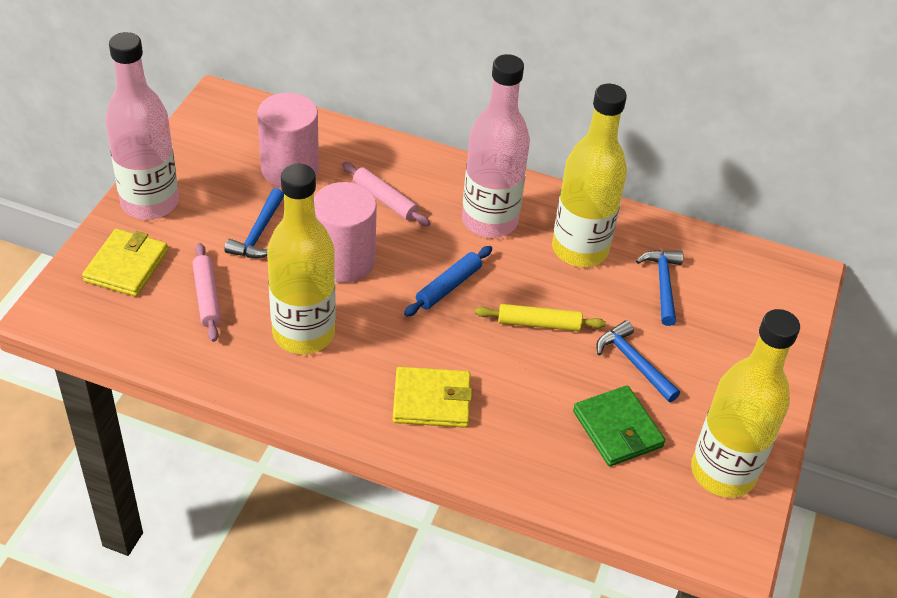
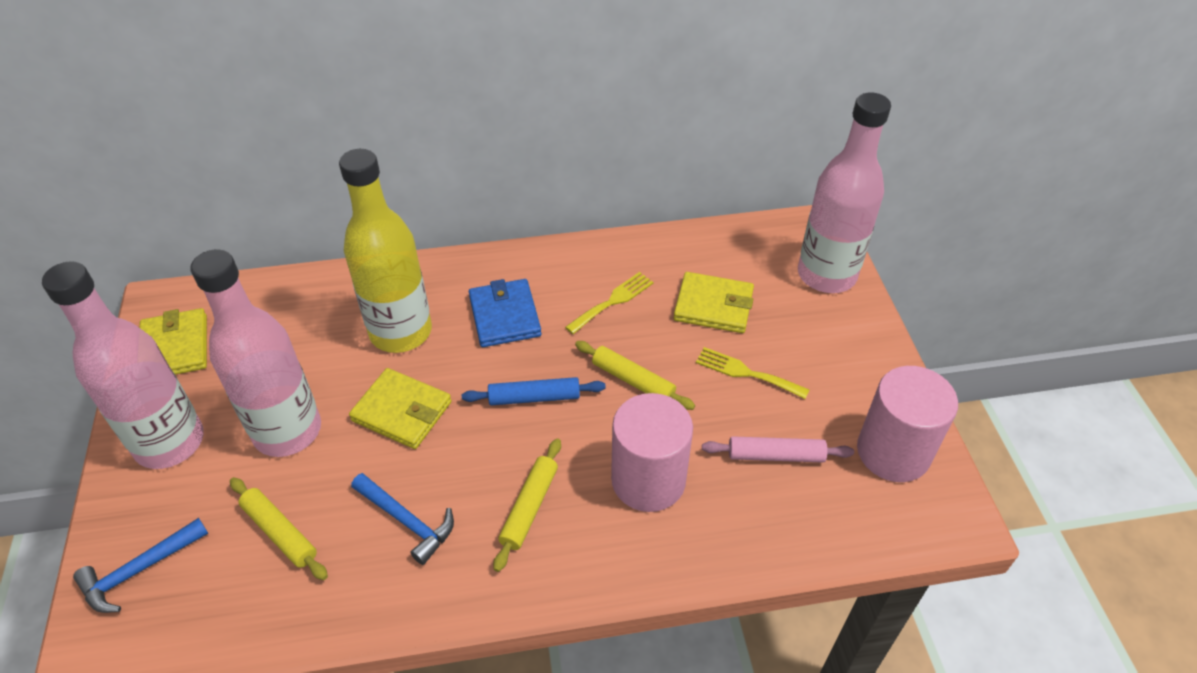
blue hammer: 3 -> 2
blue wallet: 0 -> 1
green wallet: 1 -> 0
pink bottle: 2 -> 3
pink rolling pin: 2 -> 1
yellow bottle: 3 -> 1
yellow fork: 0 -> 2
yellow rolling pin: 1 -> 3
yellow wallet: 2 -> 3

